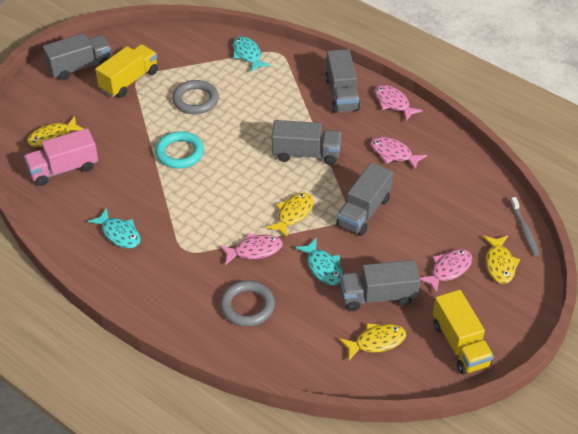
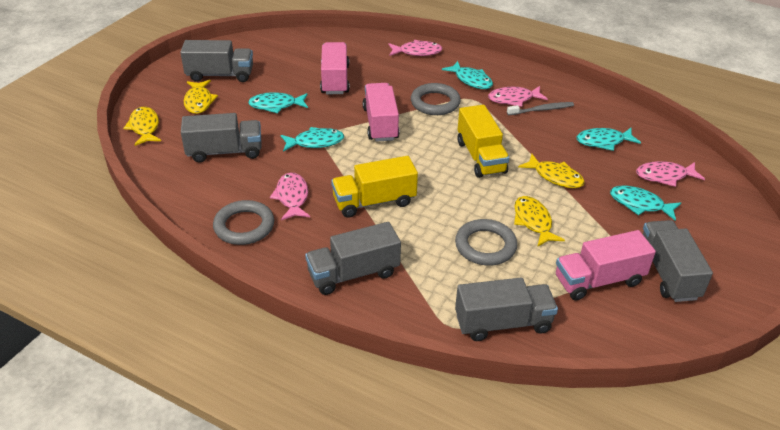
grey ring: 2 -> 3
pink truck: 1 -> 3
turquoise fish: 3 -> 5
turquoise ring: 1 -> 0

